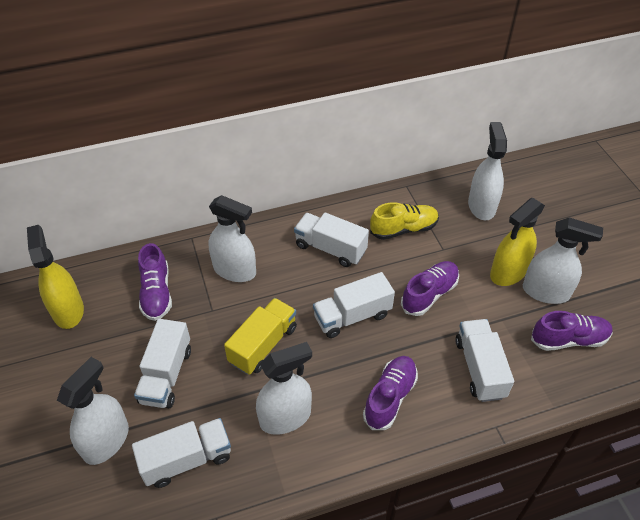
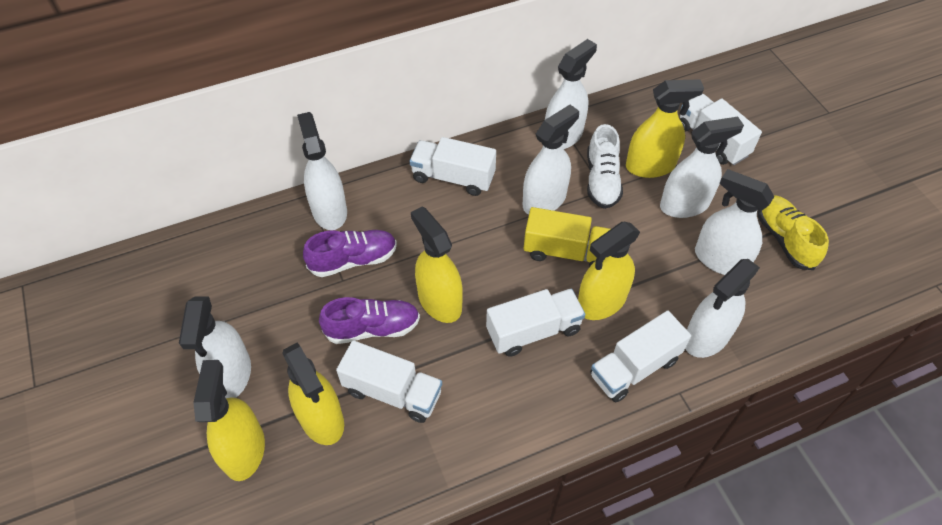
purple shoe: 4 -> 2
white shoe: 0 -> 1
white spray bottle: 5 -> 7
yellow spray bottle: 2 -> 5

